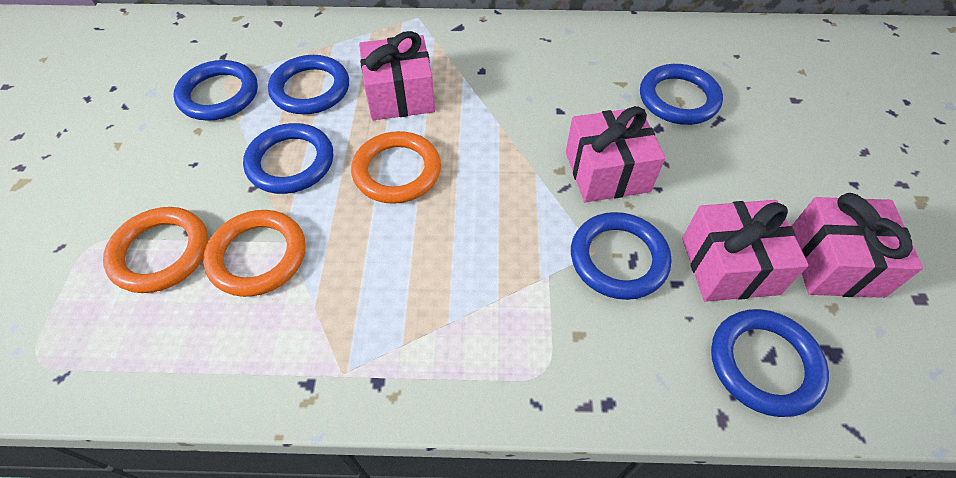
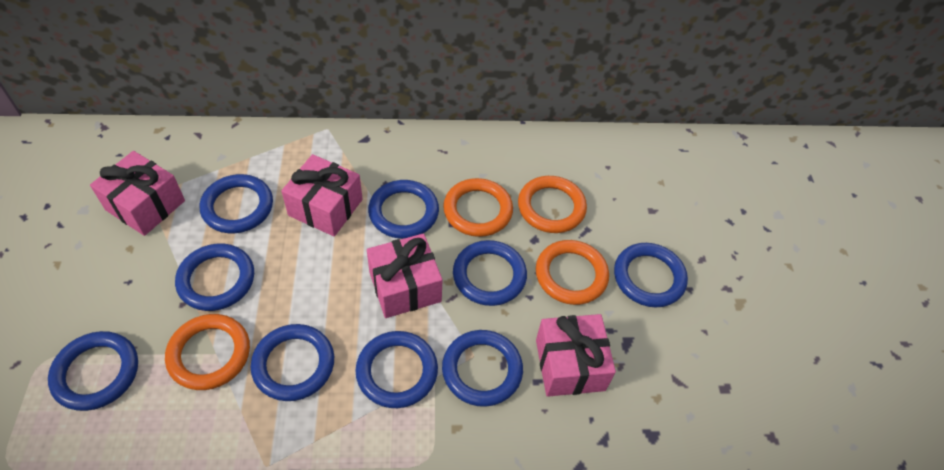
blue ring: 6 -> 9
orange ring: 3 -> 4

